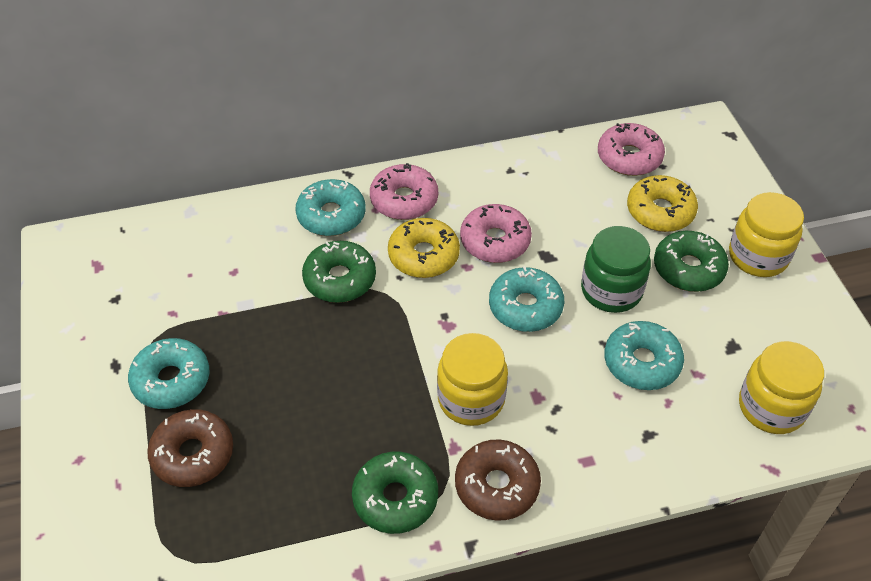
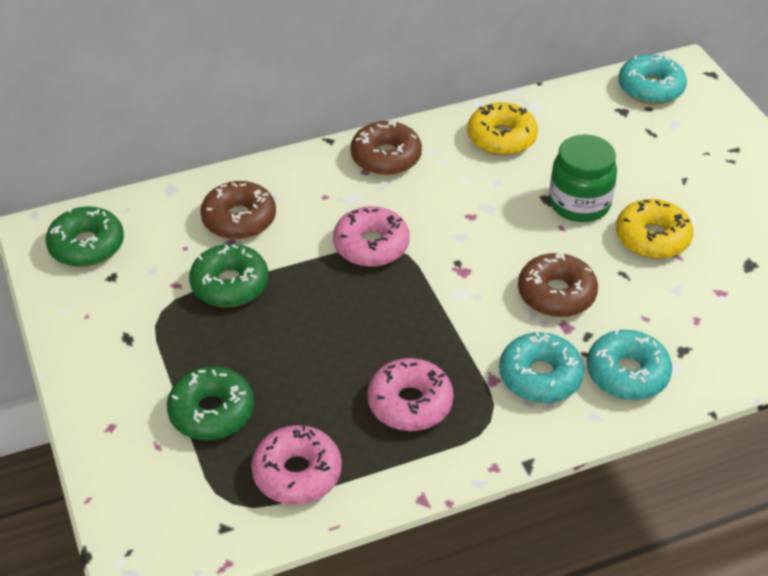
brown donut: 2 -> 3
turquoise donut: 4 -> 3
yellow jar: 3 -> 0

